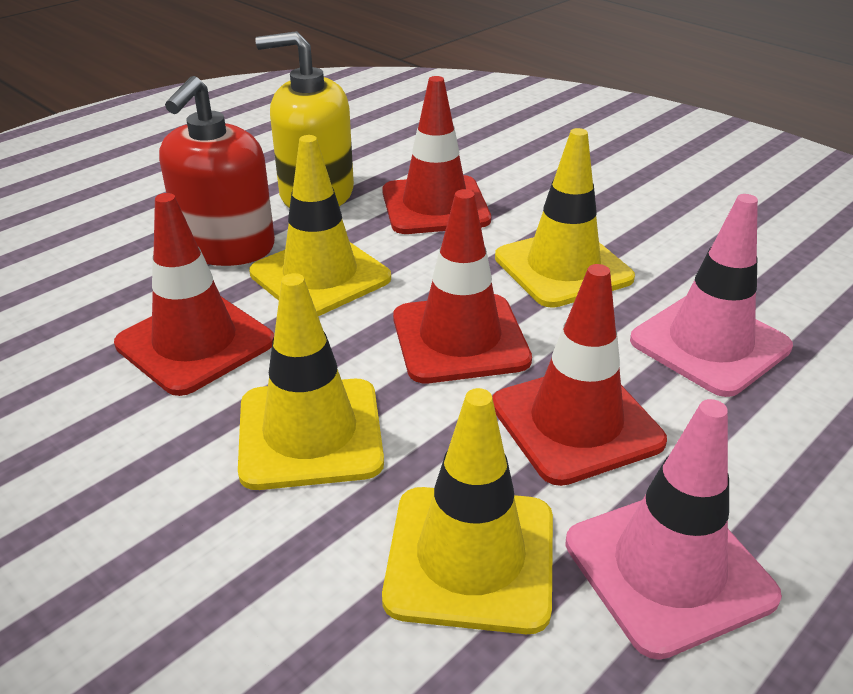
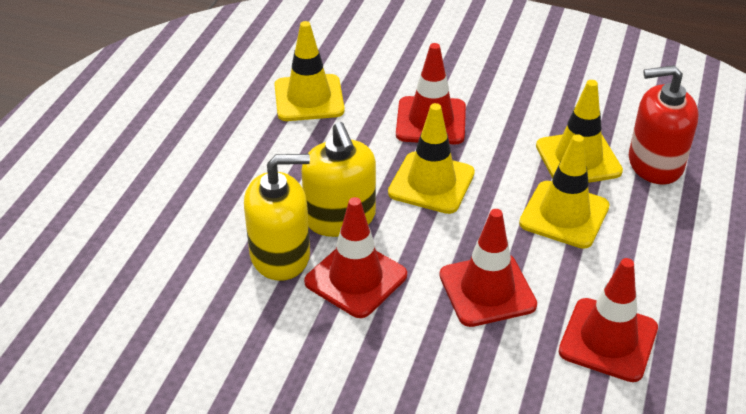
pink traffic cone: 2 -> 0
yellow soap dispenser: 1 -> 2

